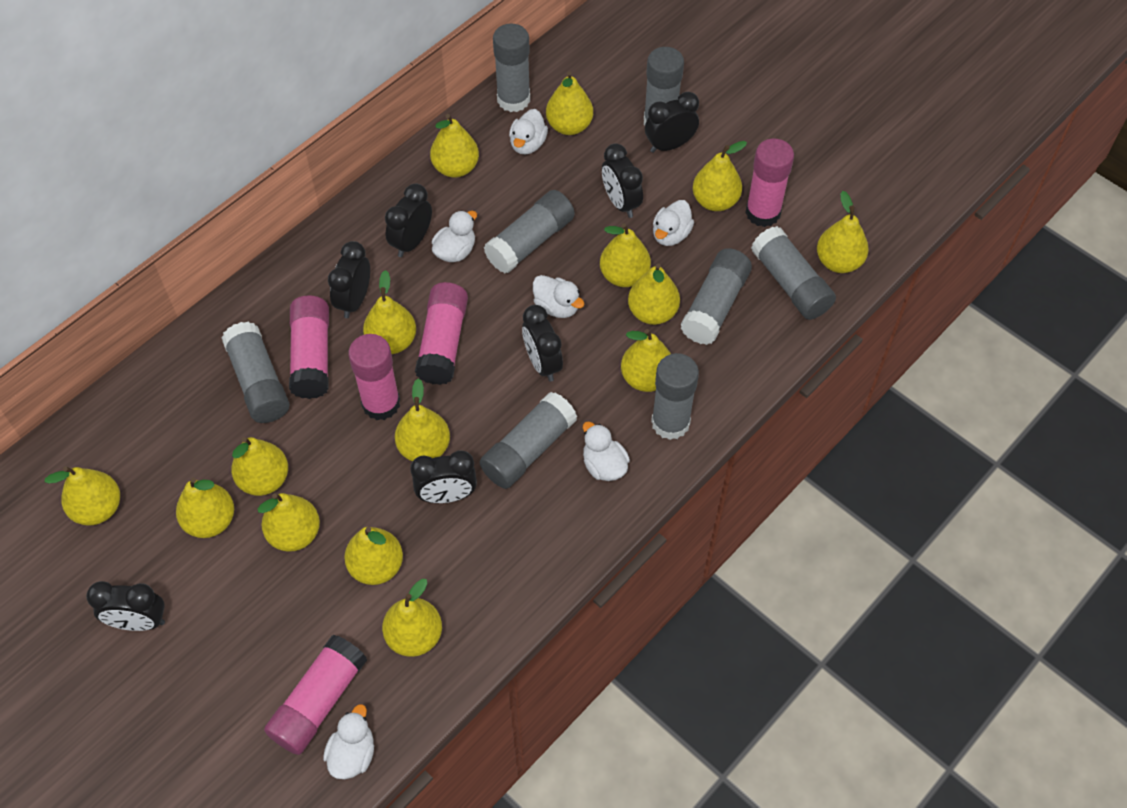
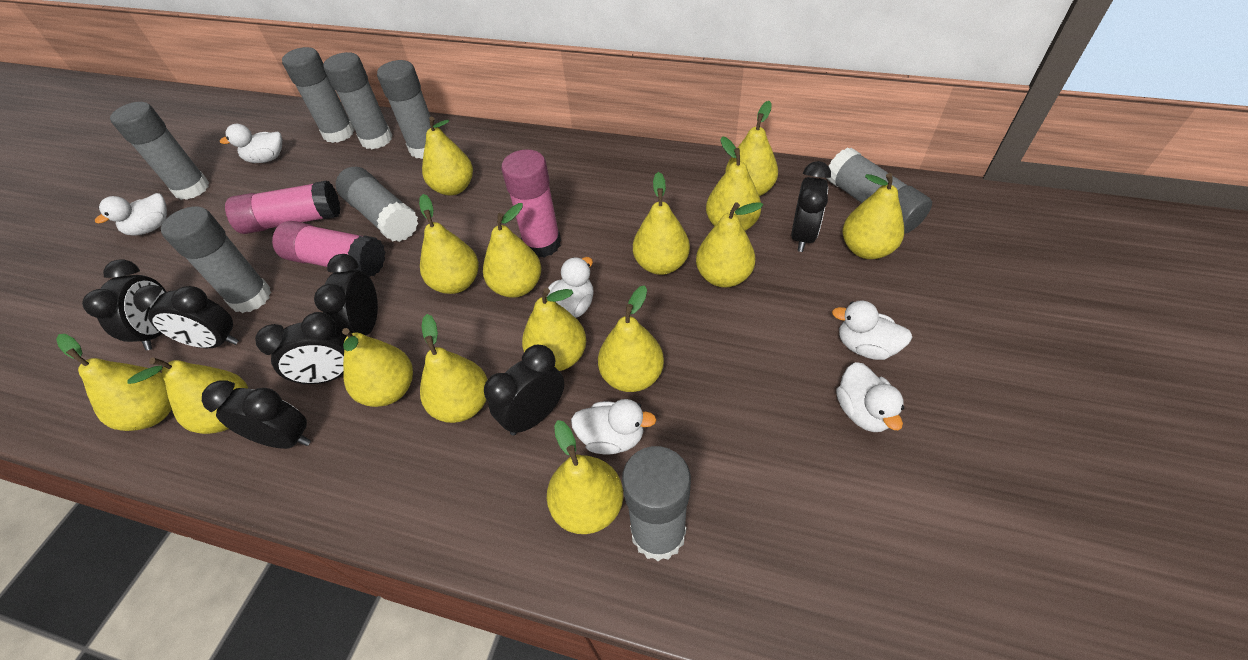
pink glue stick: 5 -> 3

